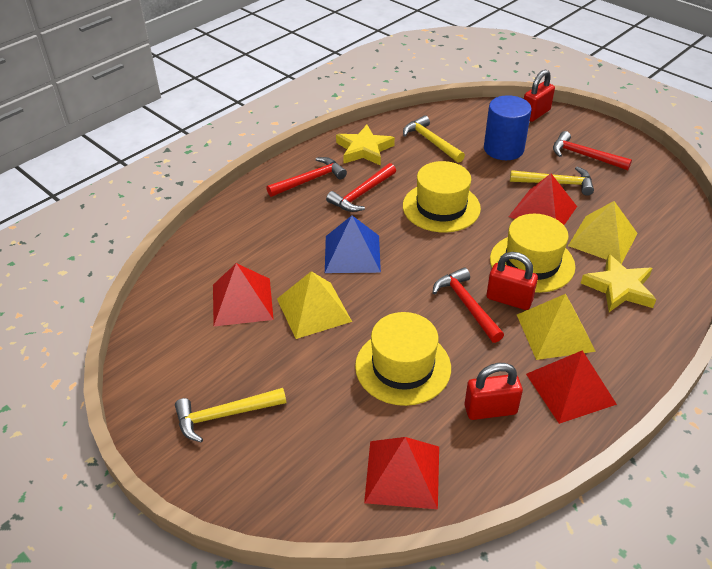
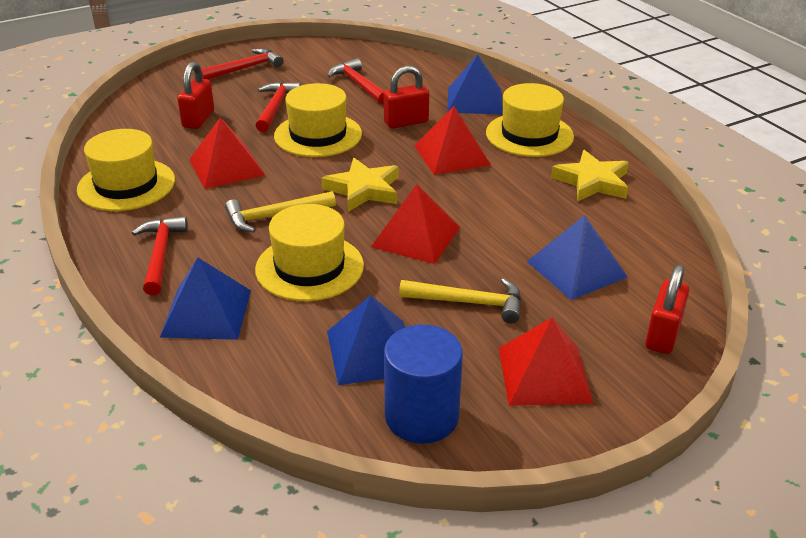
blue pyramid: 1 -> 4
yellow hammer: 3 -> 2
yellow hat: 3 -> 4
yellow pyramid: 3 -> 0

